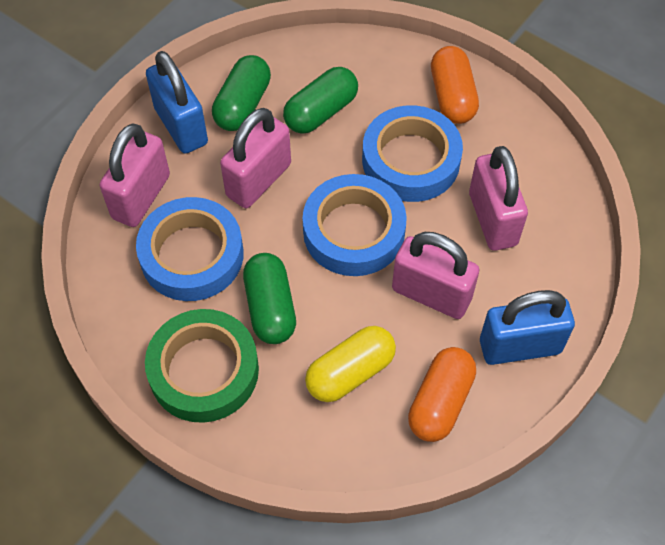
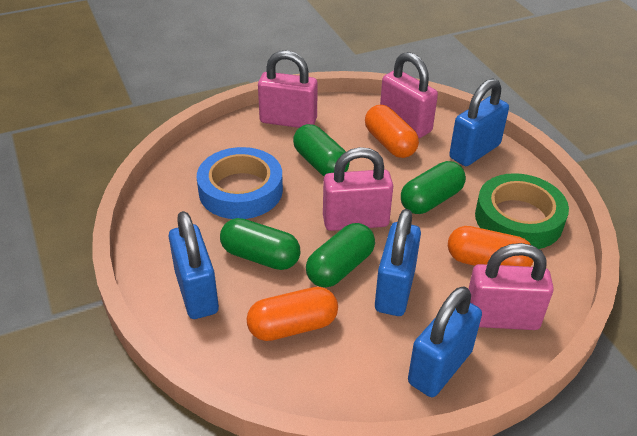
blue padlock: 2 -> 4
blue tape: 3 -> 1
green capsule: 3 -> 4
orange capsule: 2 -> 3
yellow capsule: 1 -> 0

